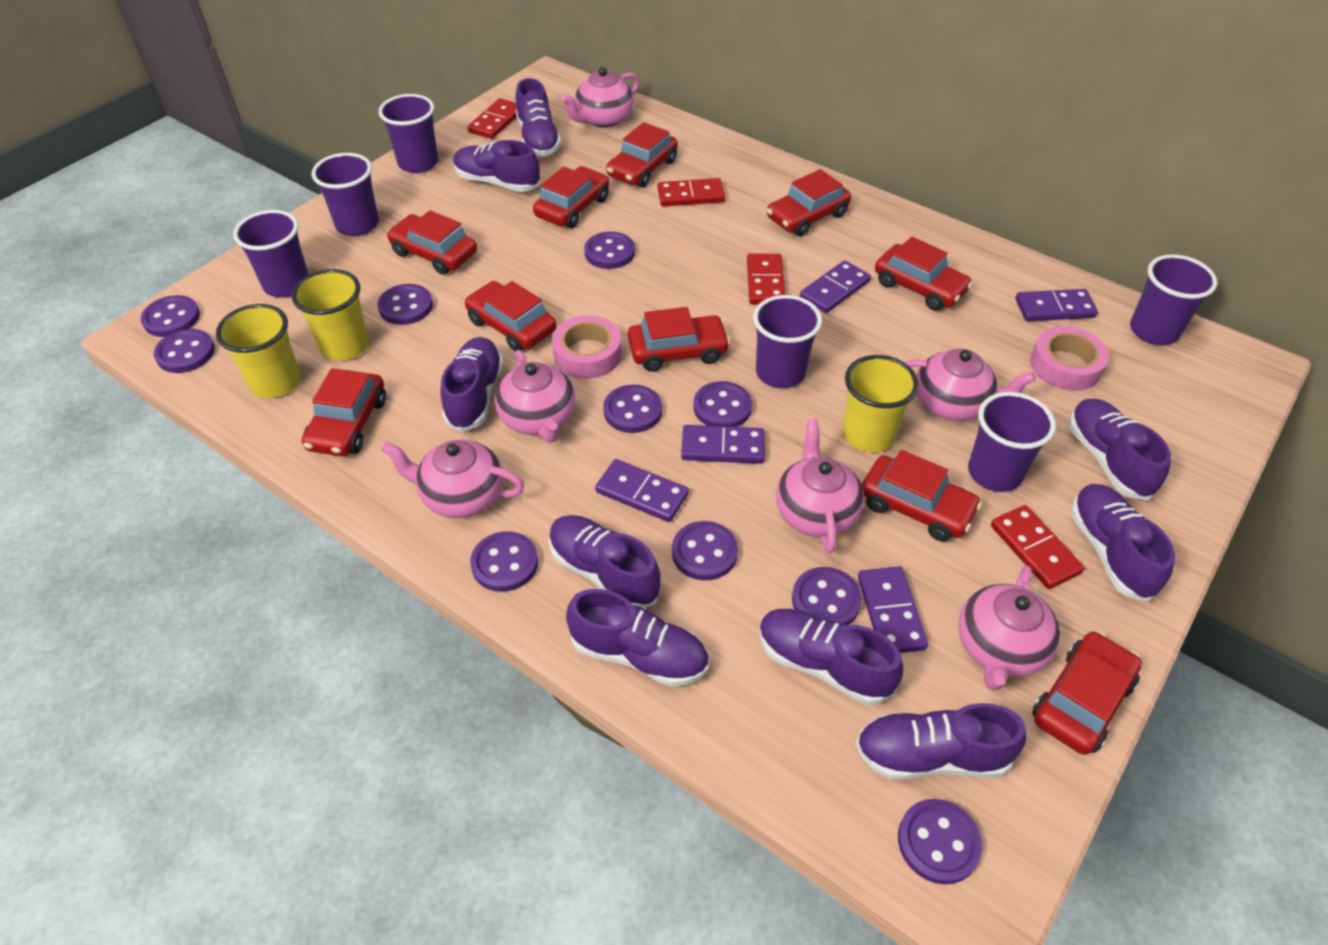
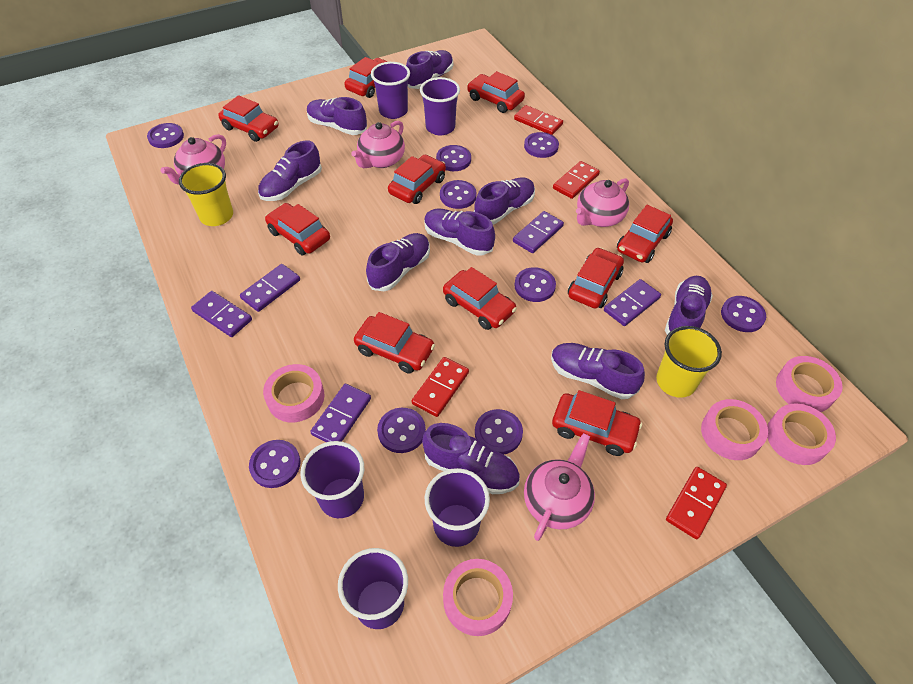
pink tape: 2 -> 5
pink teapot: 6 -> 4
purple button: 10 -> 9
purple cup: 6 -> 5
yellow cup: 3 -> 2

